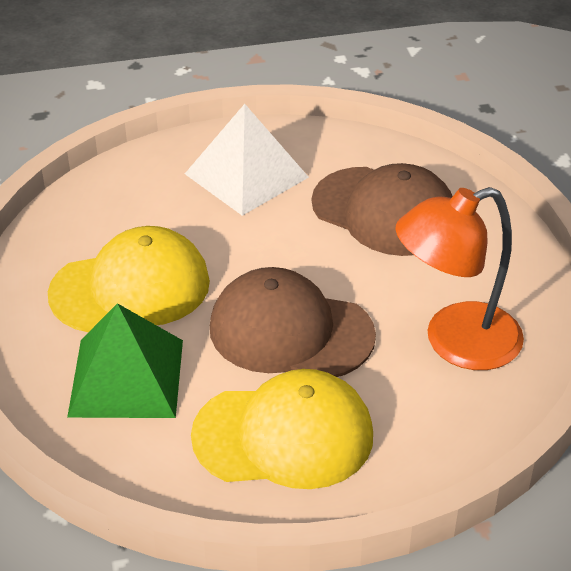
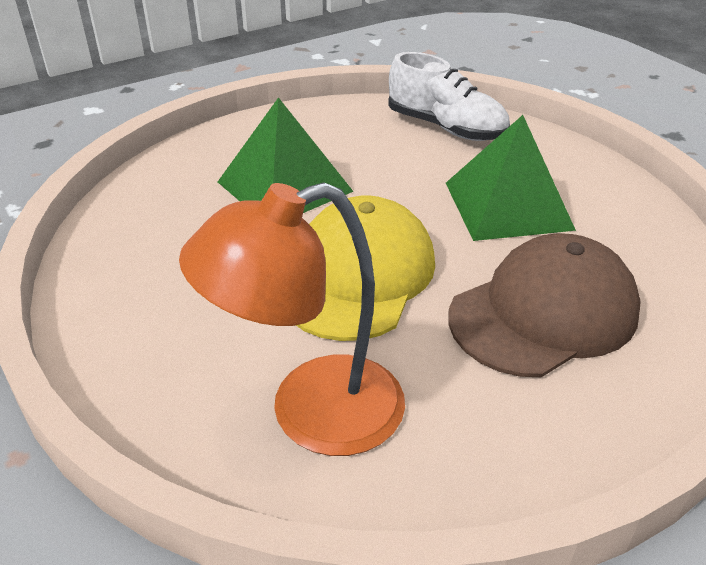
brown cap: 2 -> 1
green pyramid: 1 -> 2
white pyramid: 1 -> 0
white shoe: 0 -> 1
yellow cap: 2 -> 1

